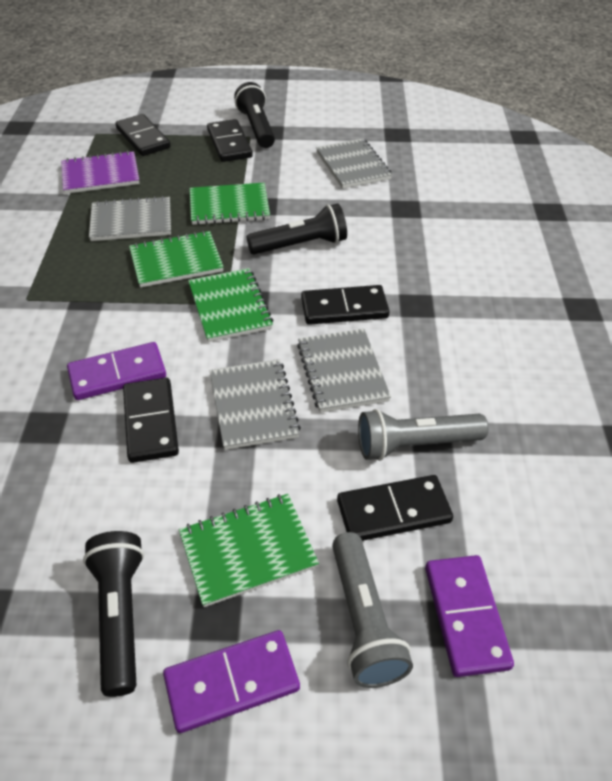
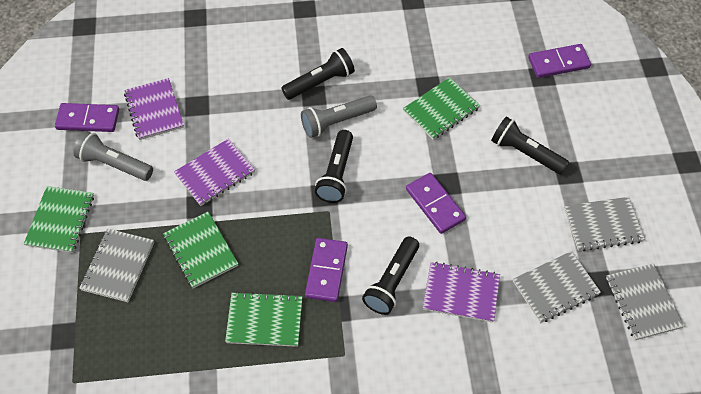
black domino: 5 -> 0
black flashlight: 3 -> 4
purple domino: 3 -> 4
purple notebook: 1 -> 3

